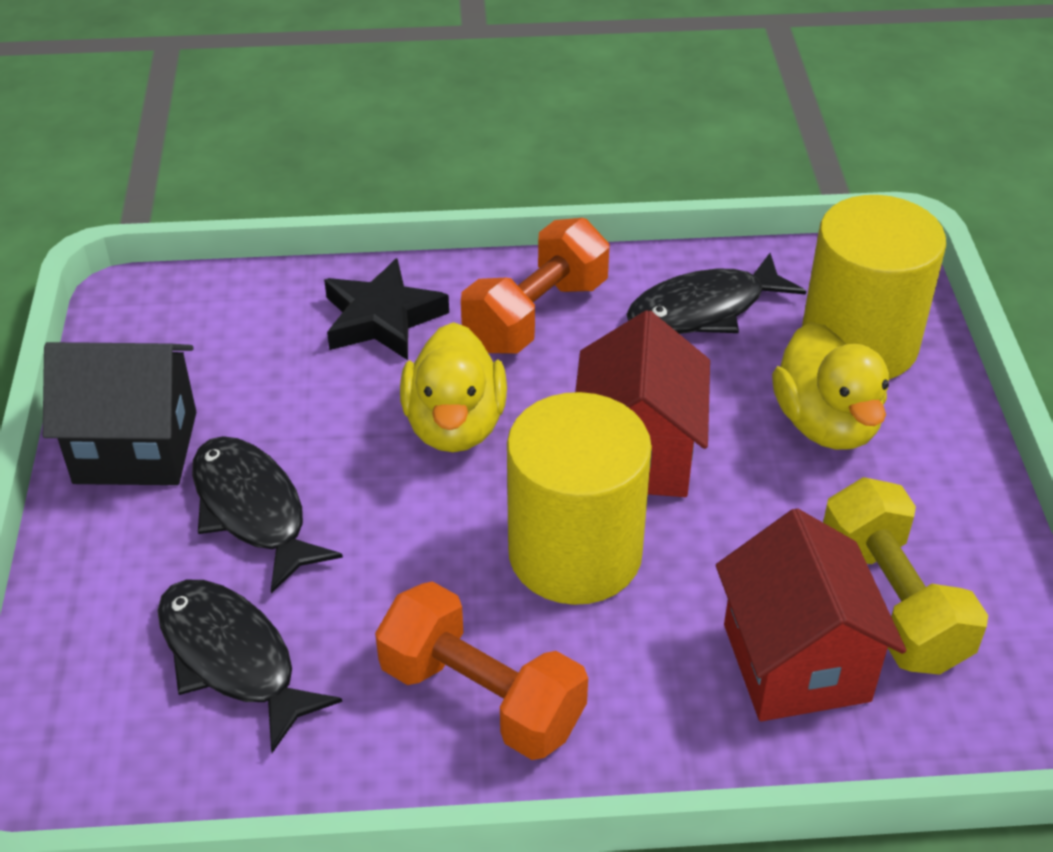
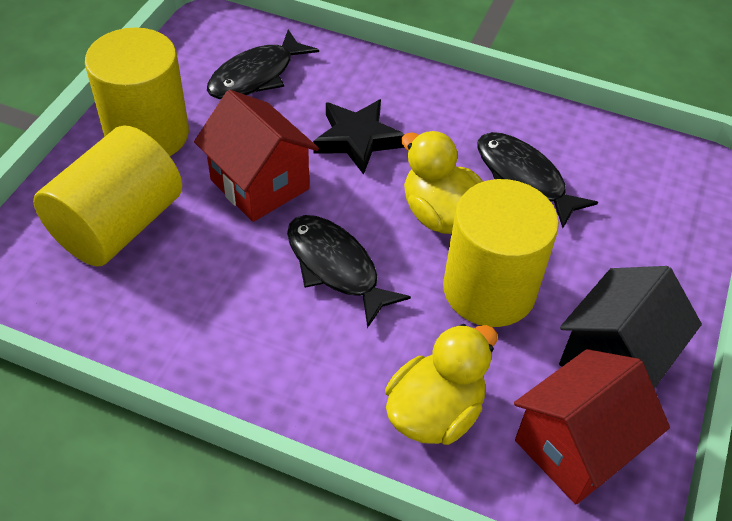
orange dumbbell: 2 -> 0
yellow cylinder: 2 -> 3
yellow dumbbell: 1 -> 0

